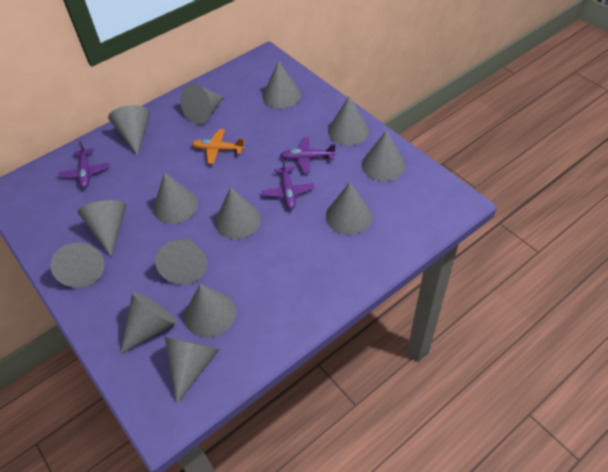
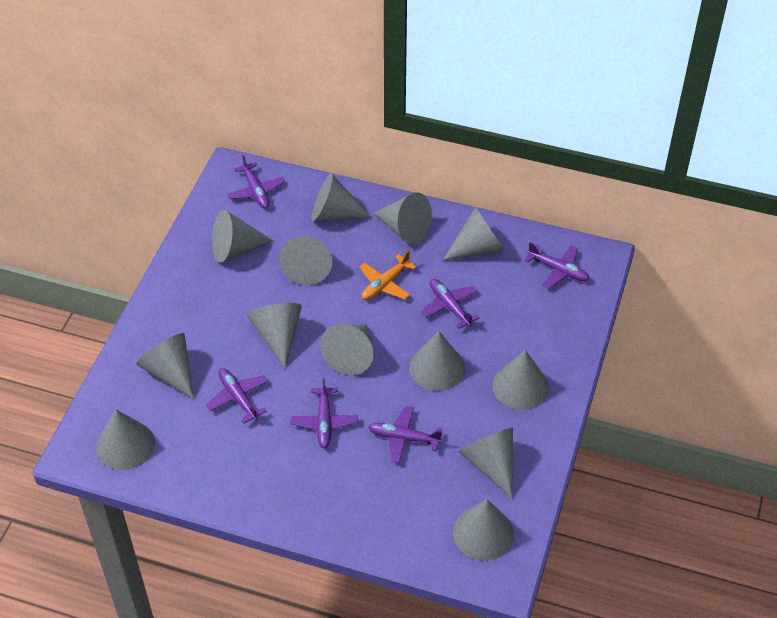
grey cone: 14 -> 13
purple plane: 3 -> 6

